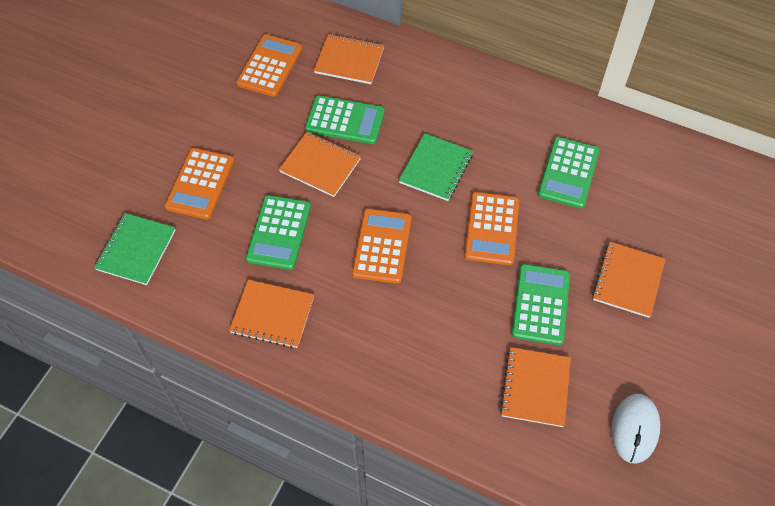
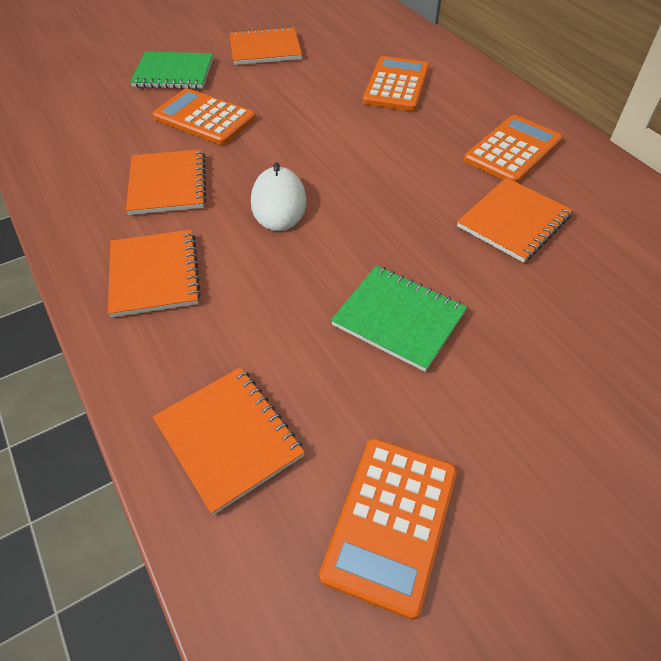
green calculator: 4 -> 0

